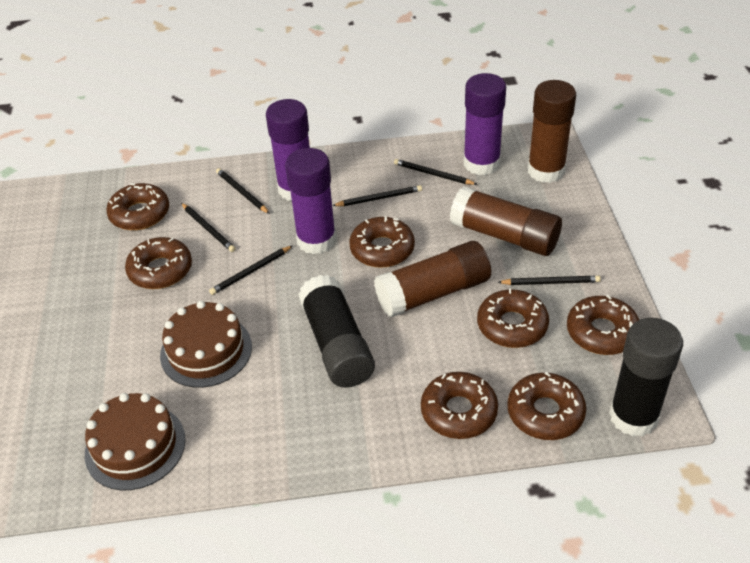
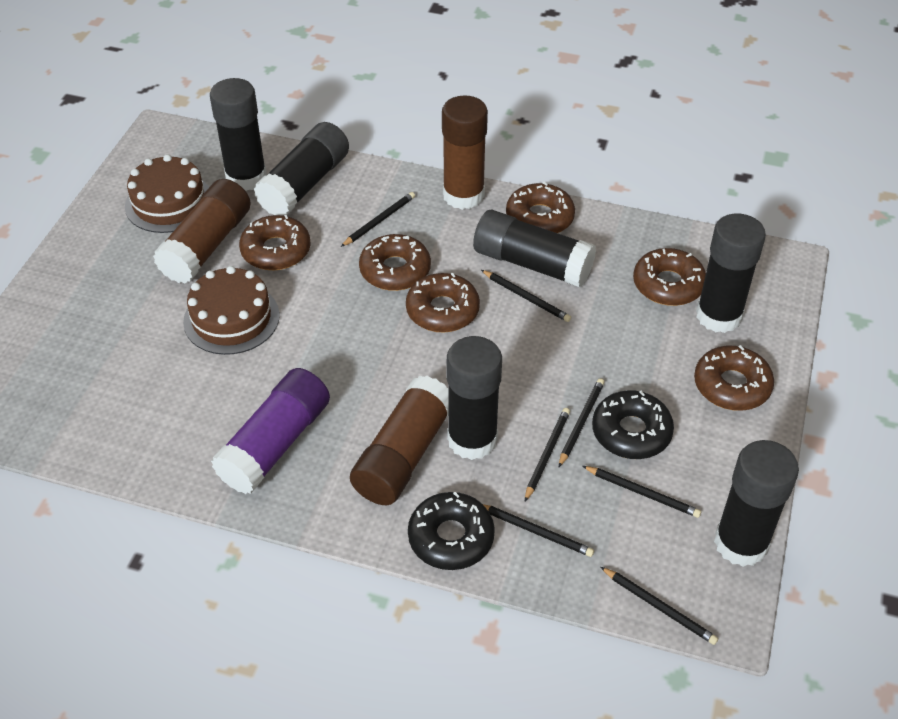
black donut: 0 -> 2
black glue stick: 2 -> 6
black pencil: 6 -> 7
brown donut: 7 -> 6
purple glue stick: 3 -> 1

